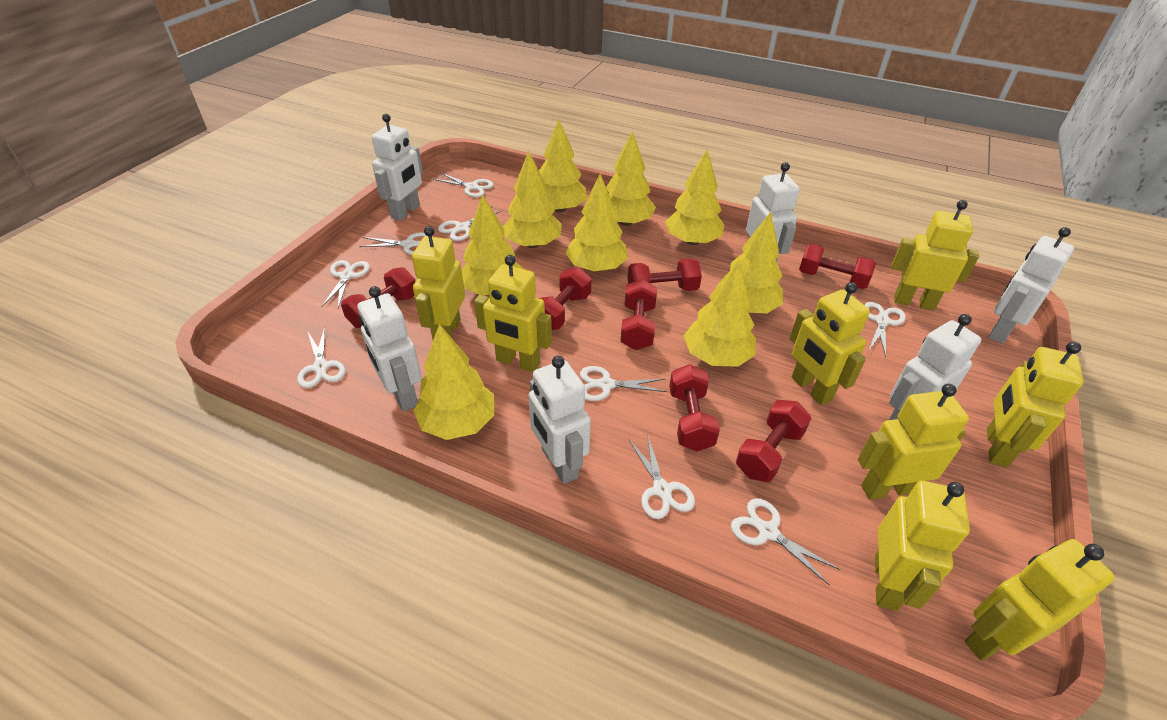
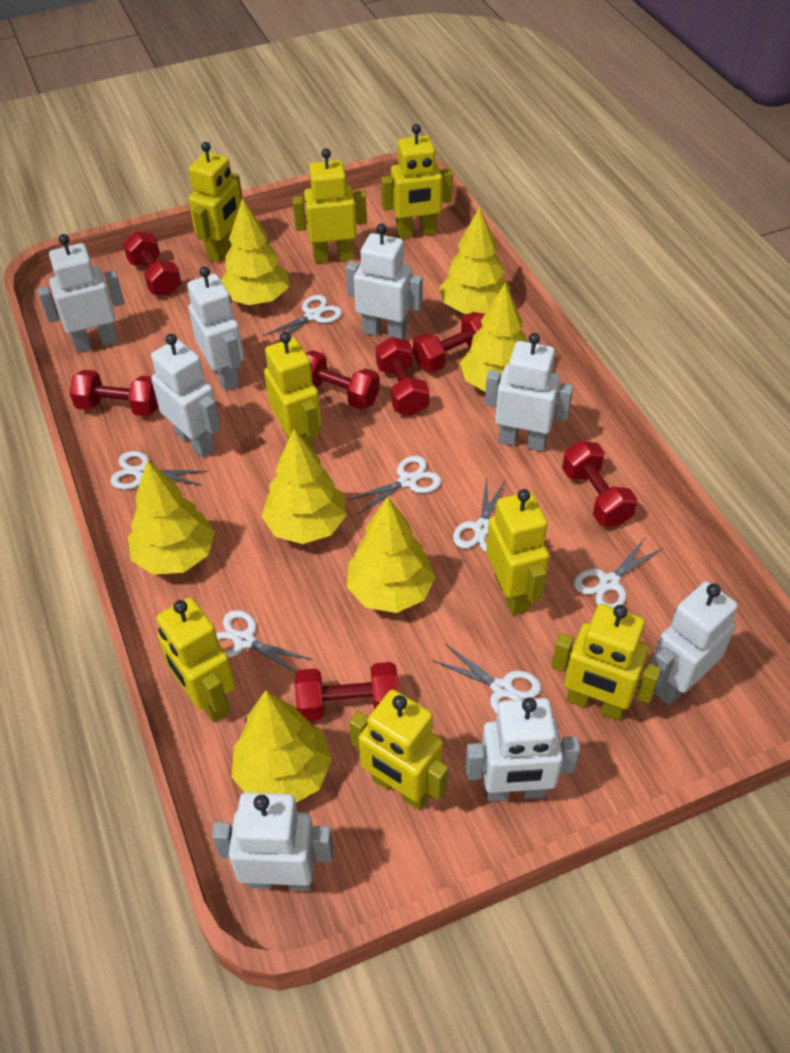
white robot: 6 -> 8
white scissors: 9 -> 7
yellow tree: 9 -> 7

